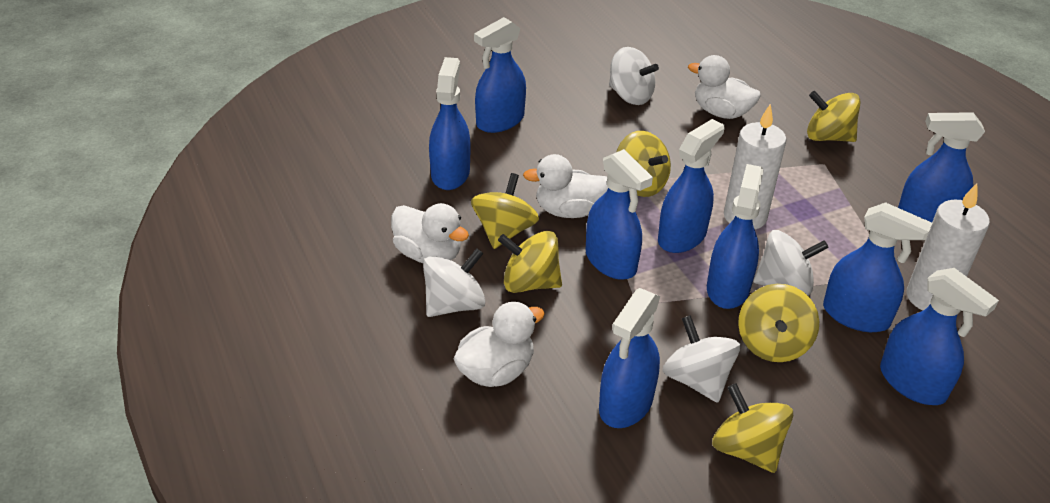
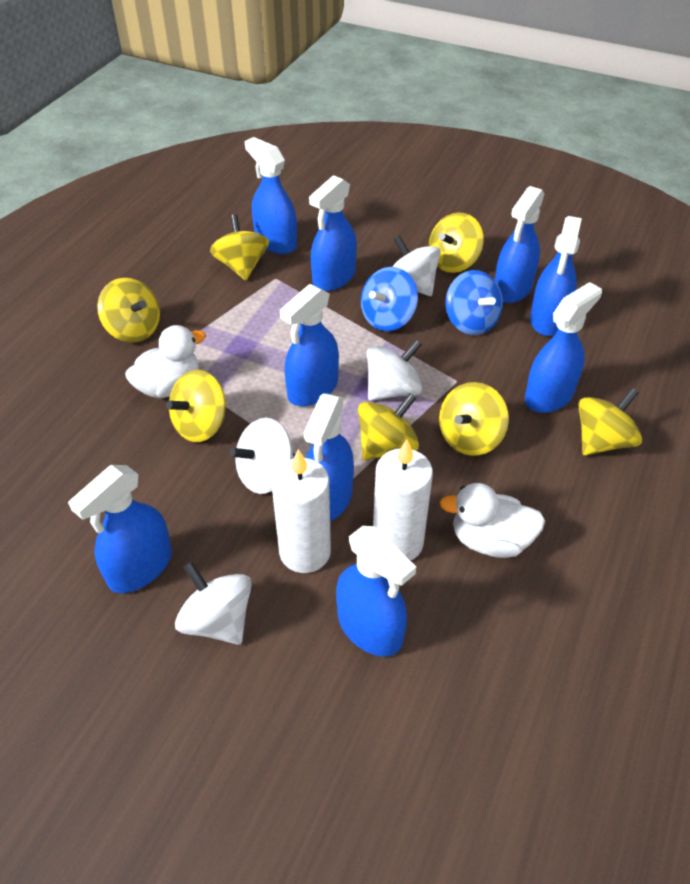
blue spinning top: 0 -> 2
white duck: 4 -> 2
yellow spinning top: 6 -> 7

